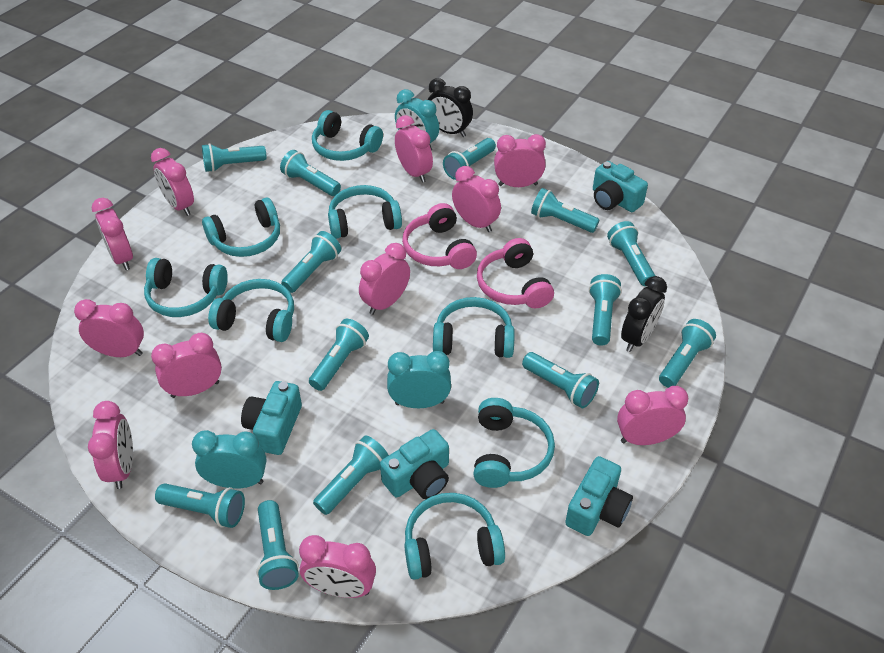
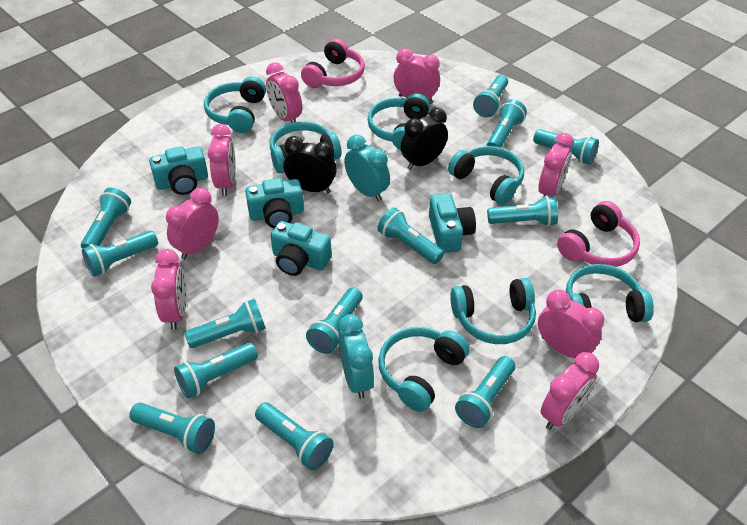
pink clock: 11 -> 8
turquoise clock: 3 -> 2
turquoise headphones: 8 -> 7

